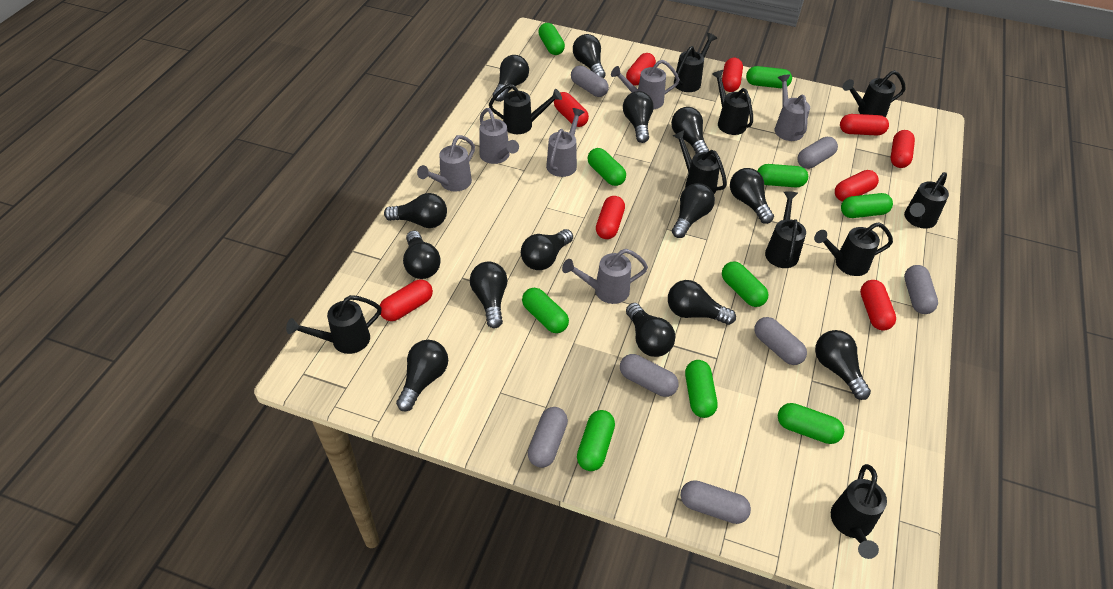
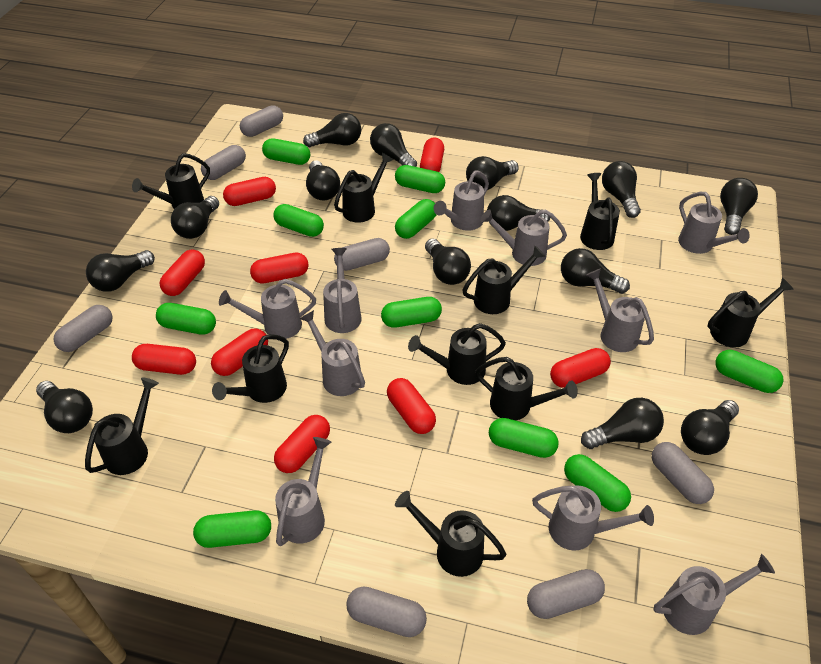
grey watering can: 6 -> 10

